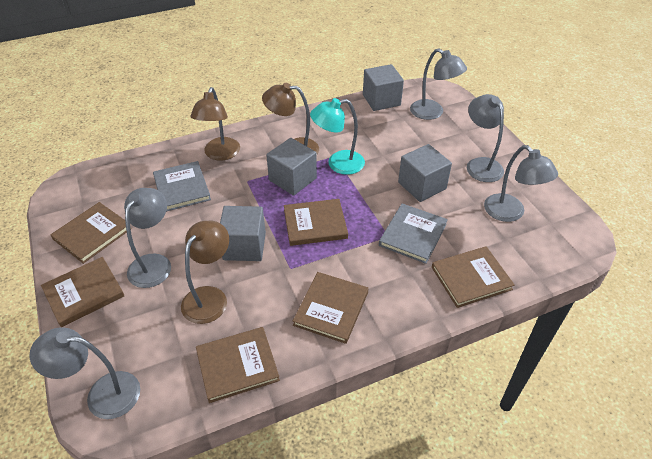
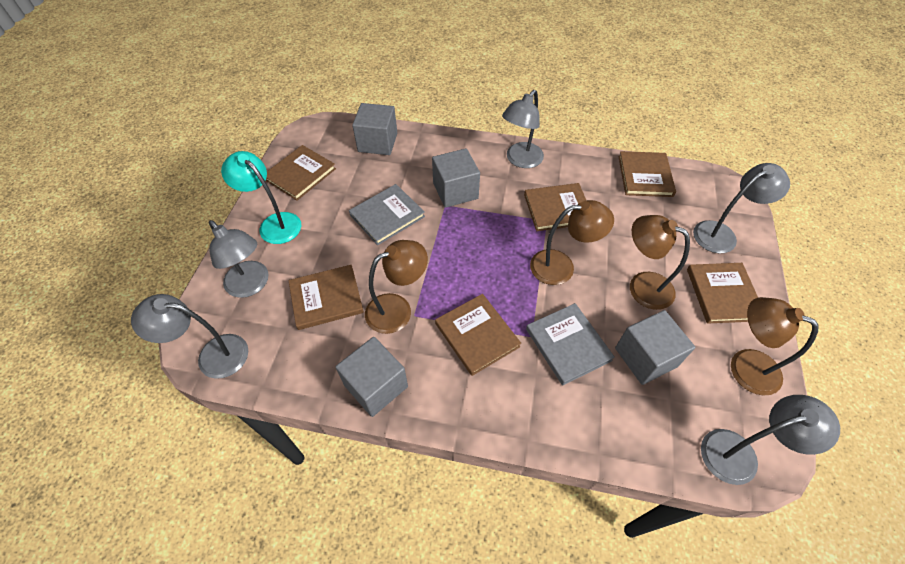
brown lamp: 3 -> 4

